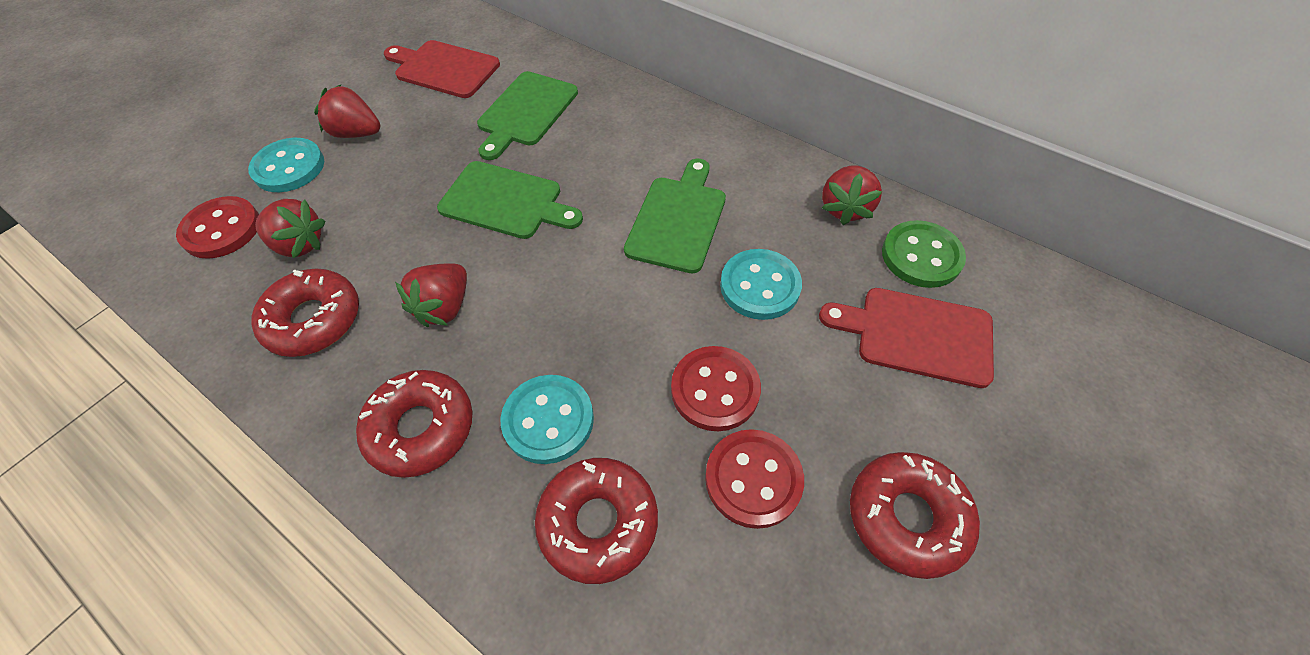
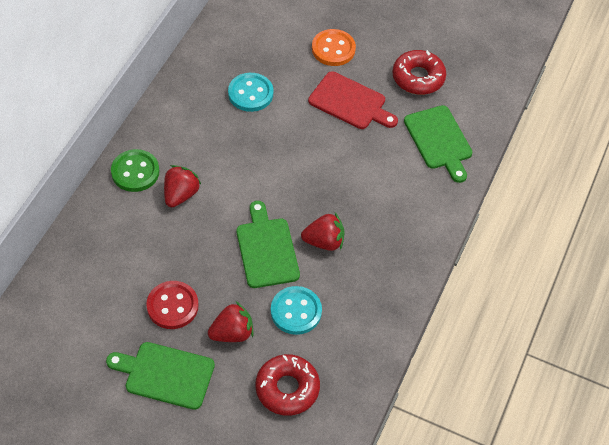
orange button: 0 -> 1
red button: 3 -> 1
red cutting board: 2 -> 1
red donut: 4 -> 2
red strawberry: 4 -> 3
turquoise button: 3 -> 2

